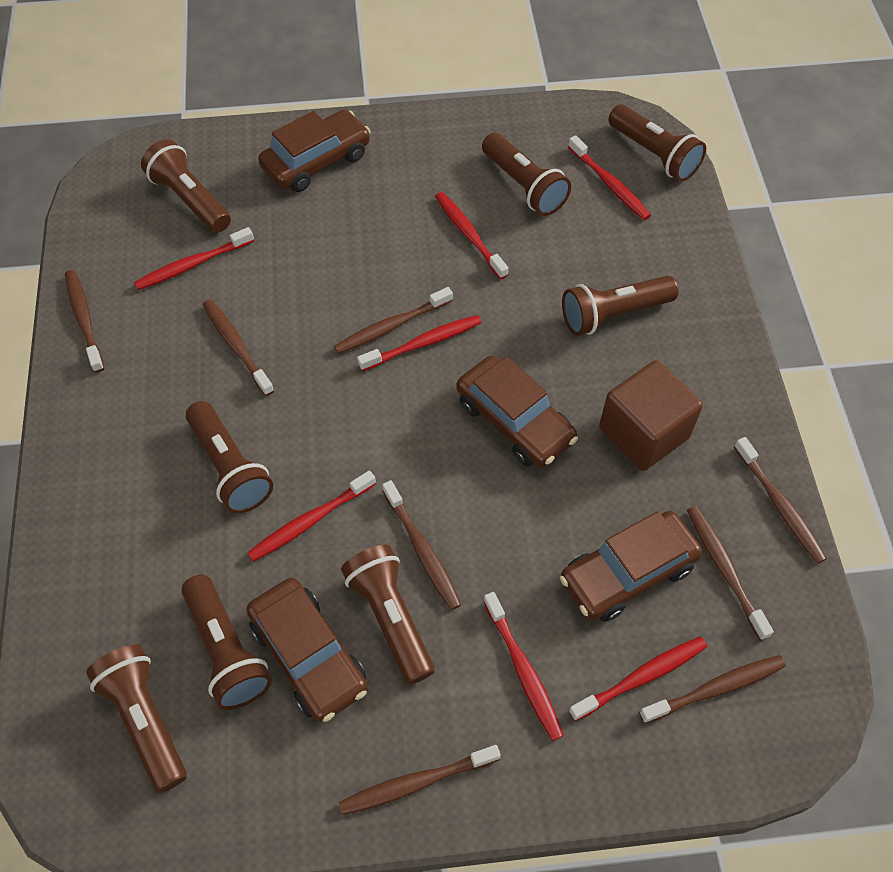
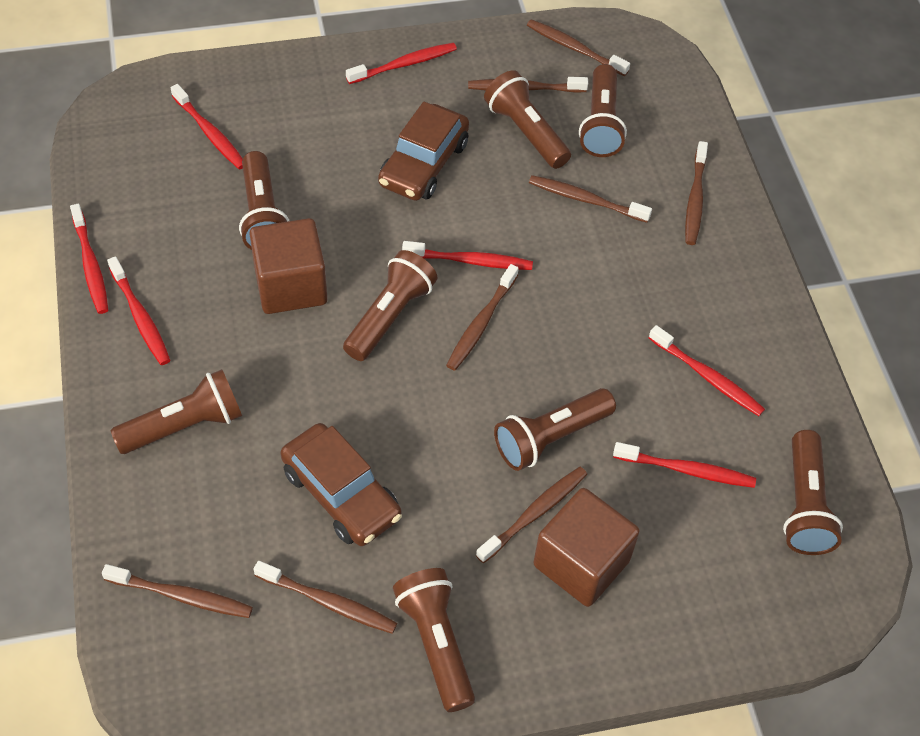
brown car: 4 -> 2
brown cube: 1 -> 2

